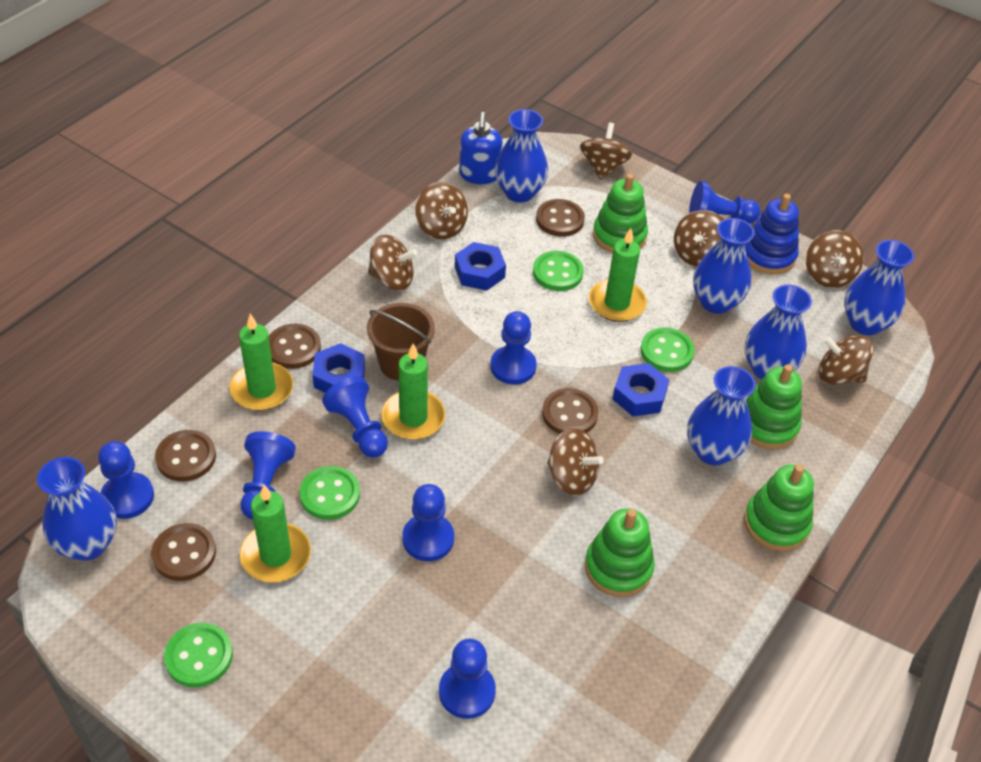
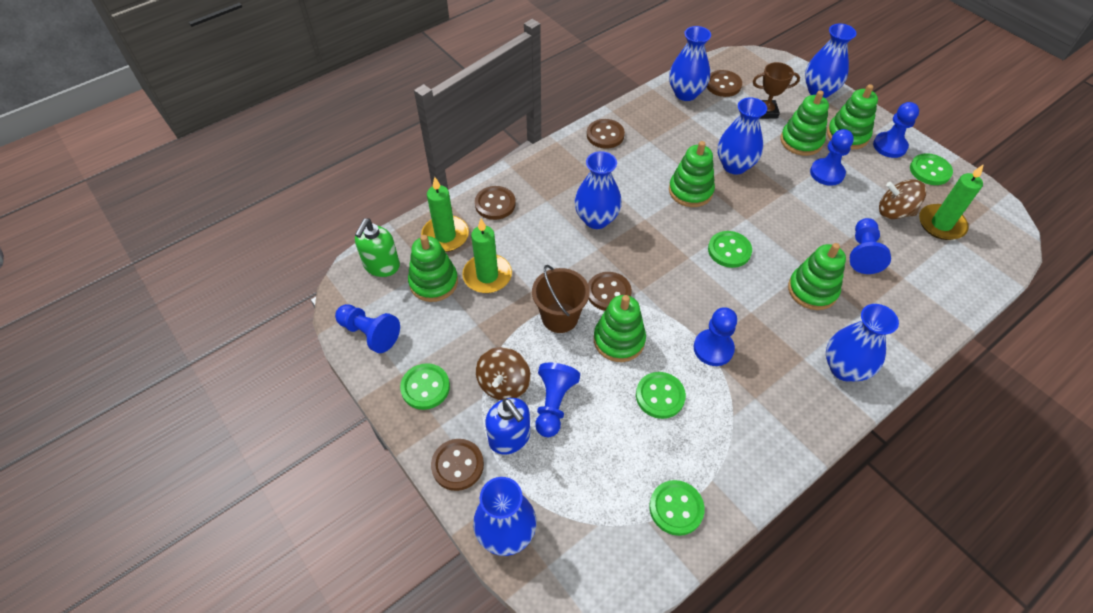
blue nut: 3 -> 0
blue pawn: 7 -> 6
blue stacking toy: 1 -> 0
brown spinning top: 7 -> 2
brown trophy: 0 -> 1
green button: 4 -> 5
green candle: 4 -> 3
green soap dispenser: 0 -> 1
green stacking toy: 4 -> 6

